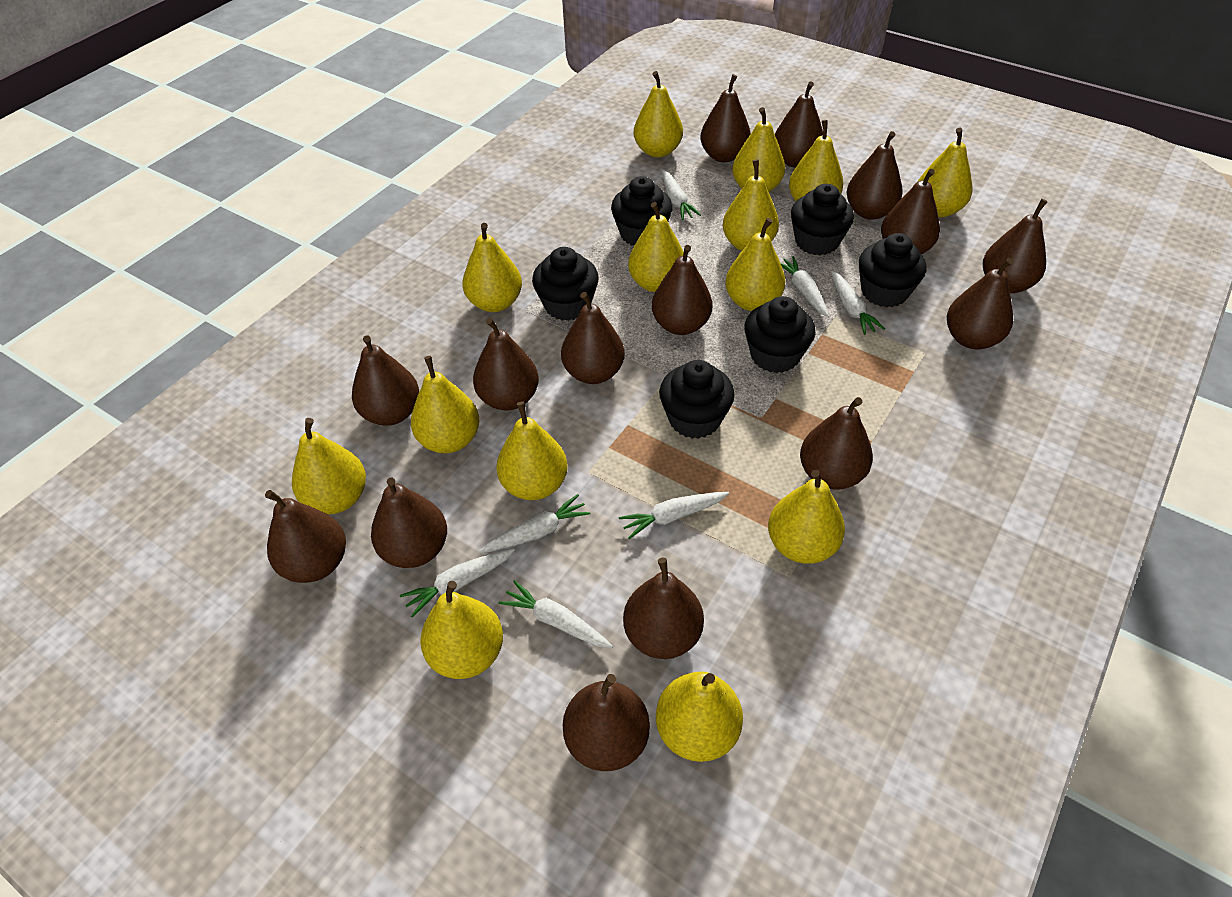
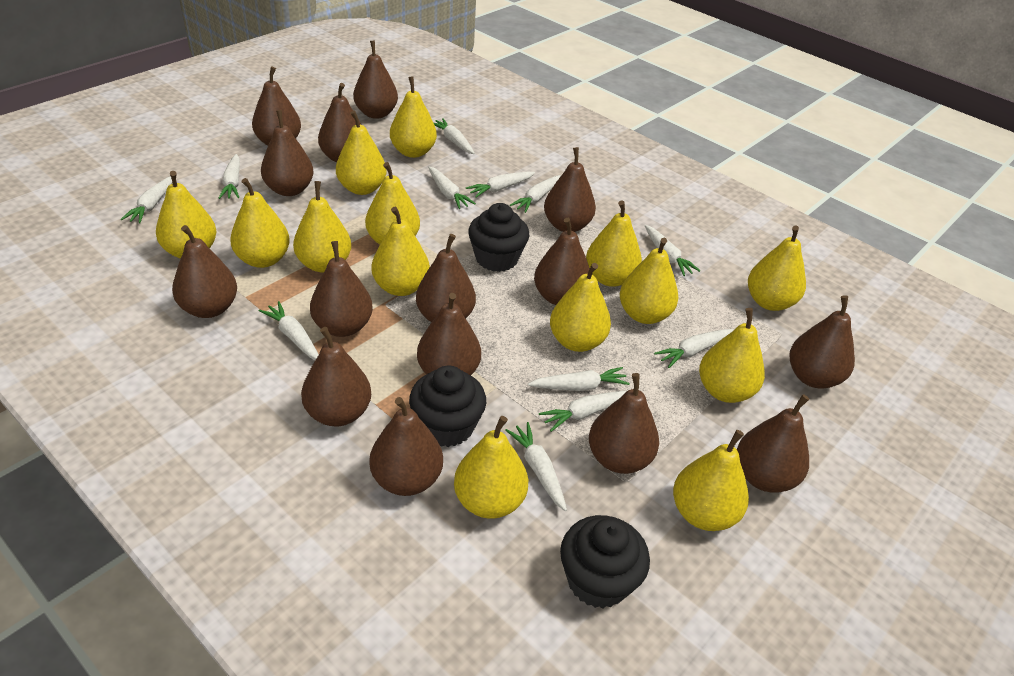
black cupcake: 6 -> 3
white carrot: 7 -> 12

